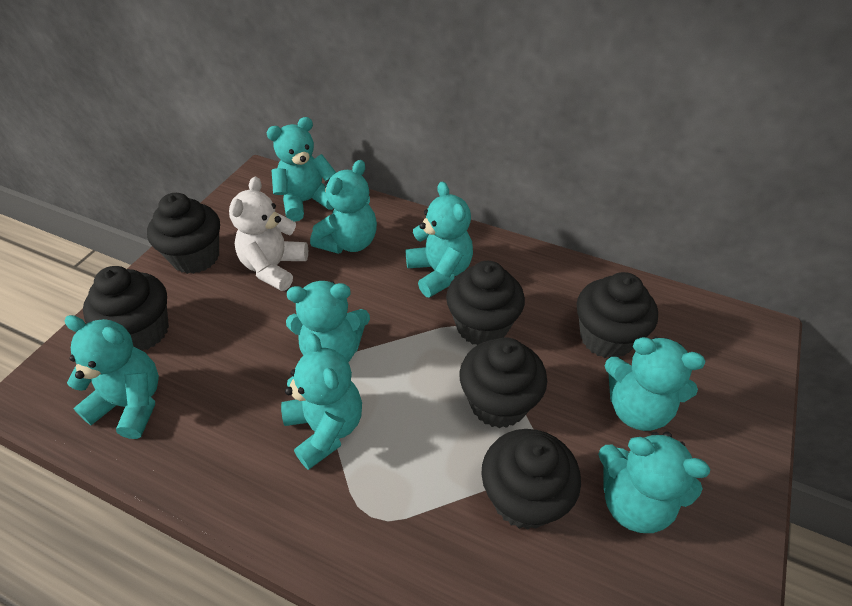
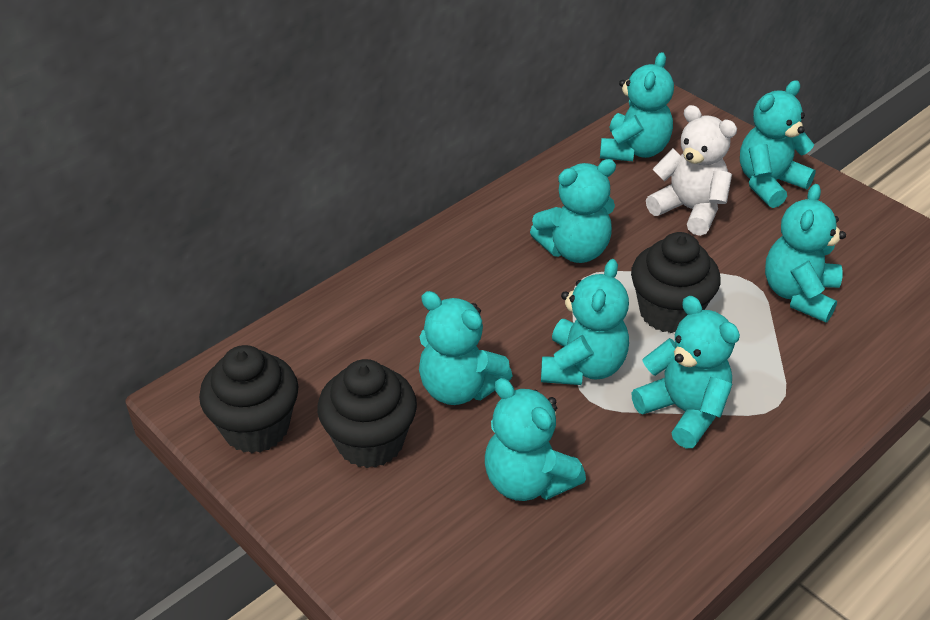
black cupcake: 6 -> 3

